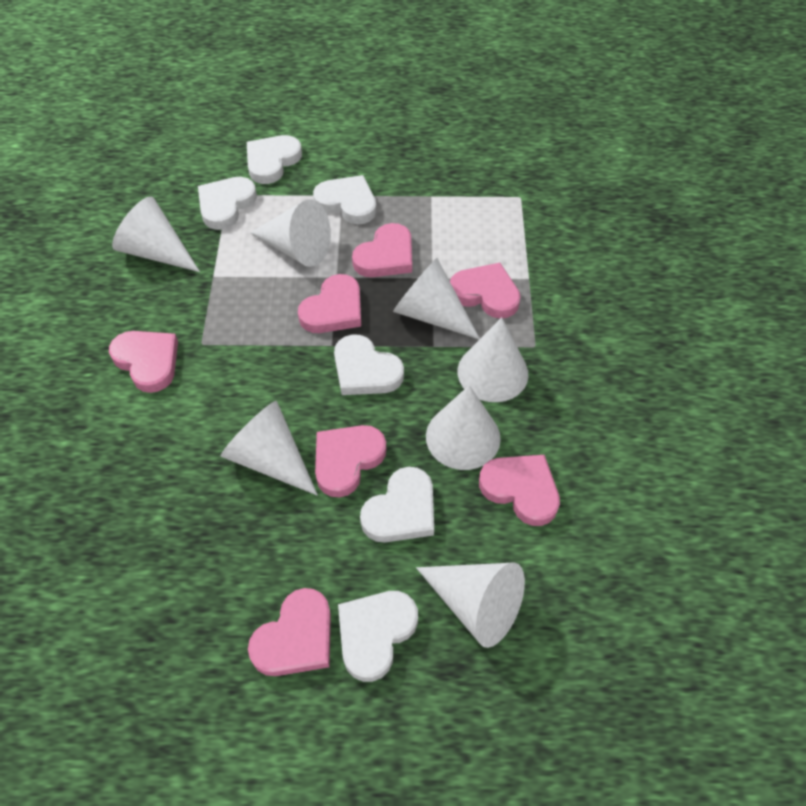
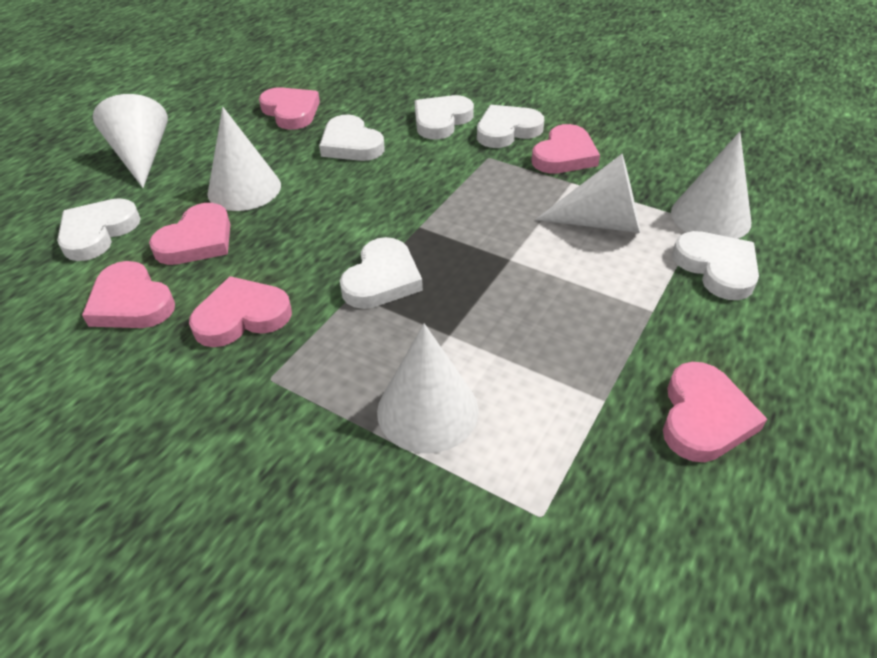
pink heart: 7 -> 6
white cone: 7 -> 5

